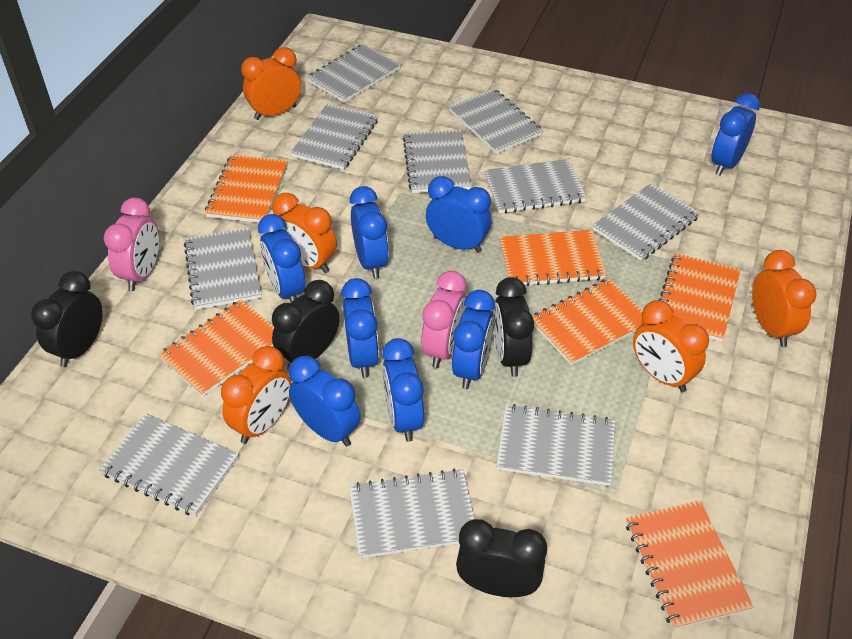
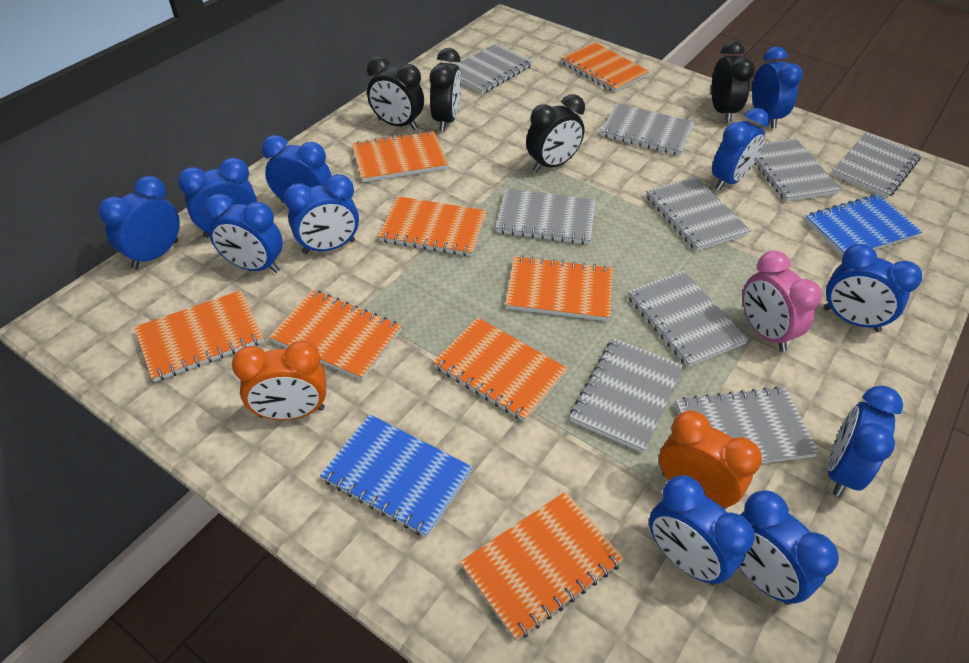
blue clock: 8 -> 11
blue notebook: 0 -> 2
grey notebook: 10 -> 9
orange clock: 5 -> 2
orange notebook: 6 -> 8
pink clock: 2 -> 1

